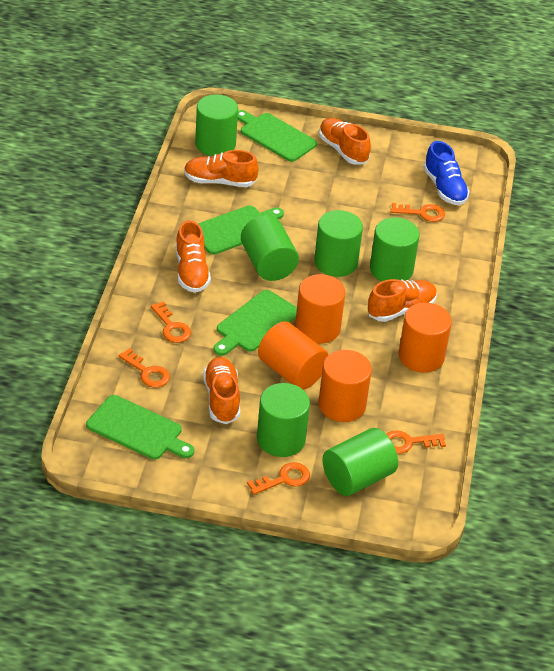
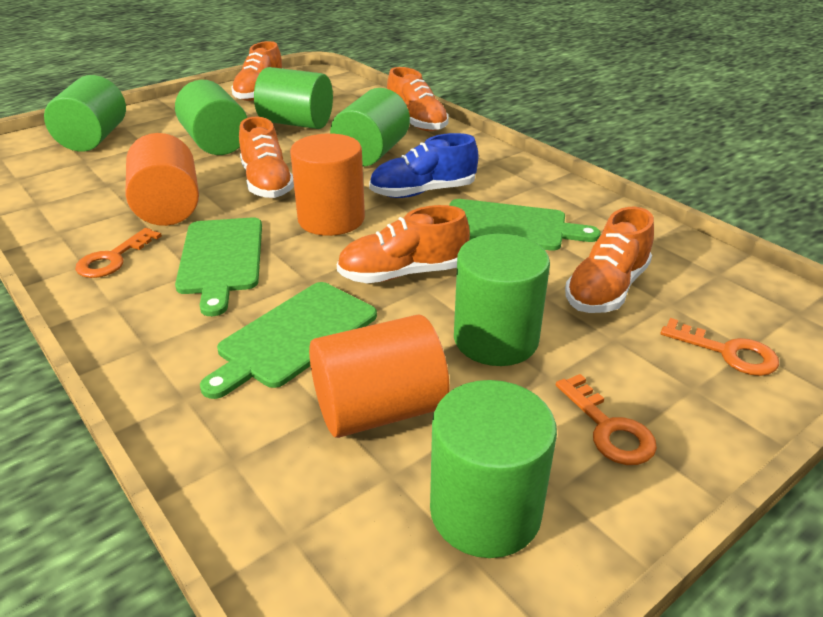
green cutting board: 4 -> 3
orange cylinder: 4 -> 3
orange key: 5 -> 3

